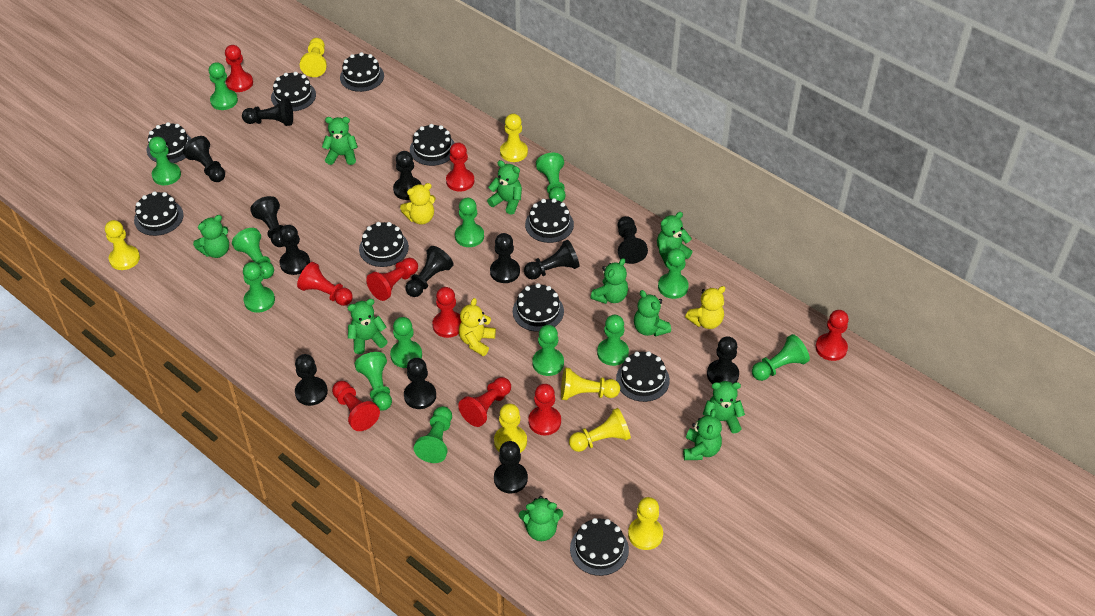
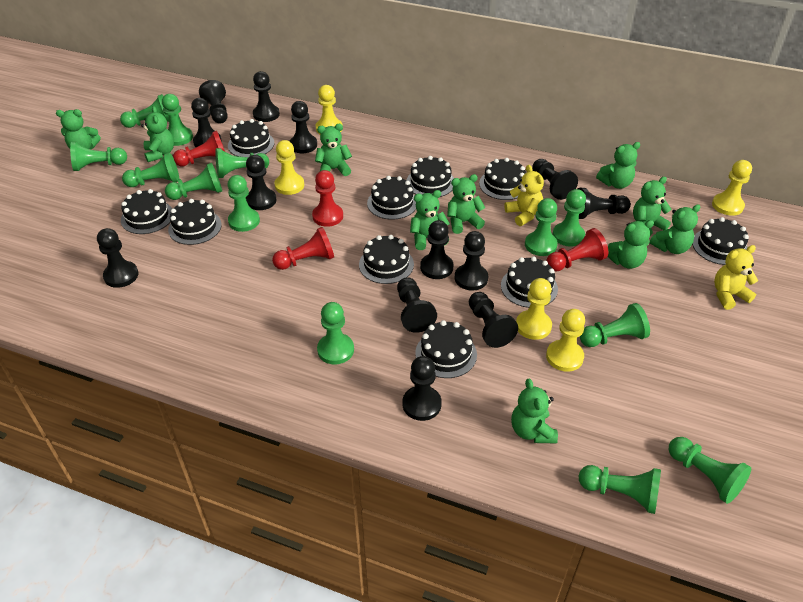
red pawn: 9 -> 4
yellow pawn: 7 -> 5
yellow teddy bear: 3 -> 2

